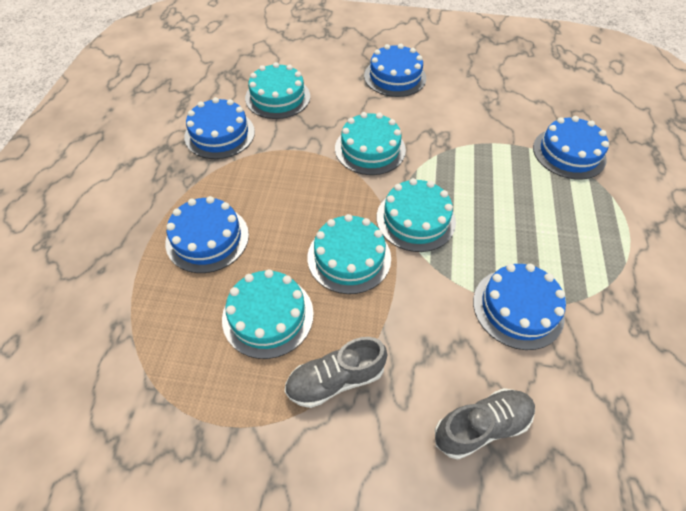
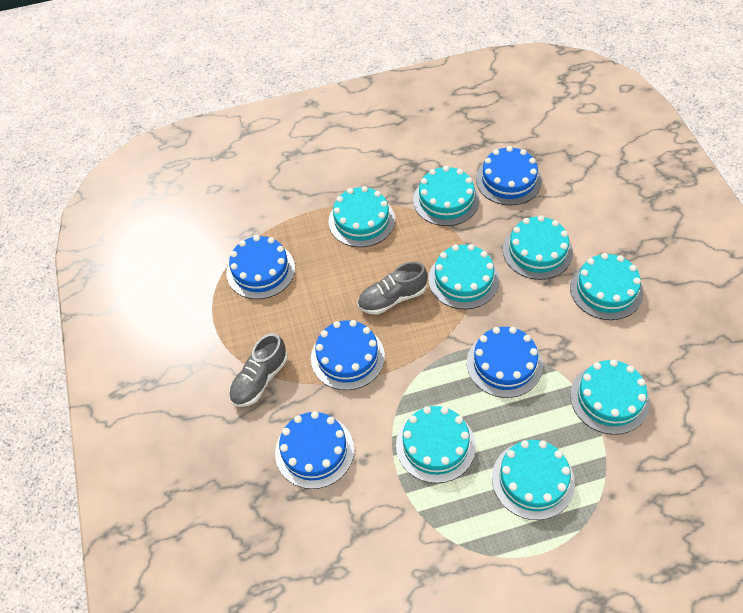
turquoise cake: 5 -> 8

